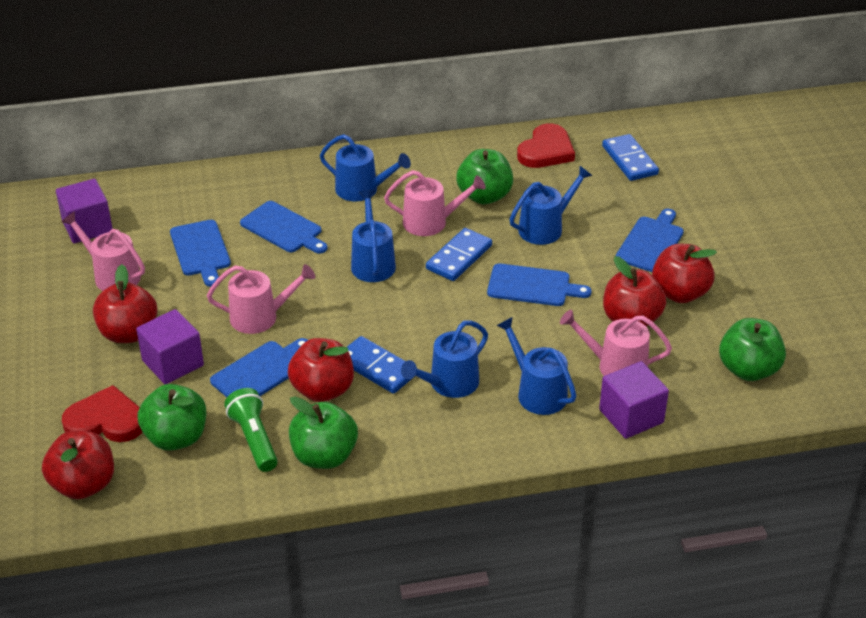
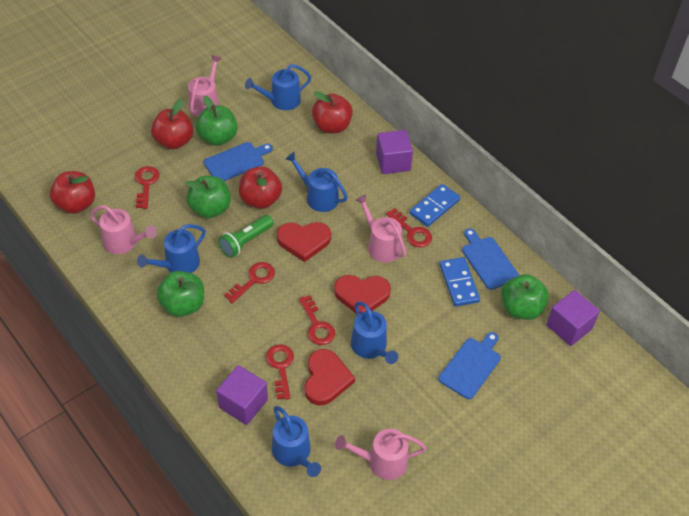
blue cutting board: 5 -> 3
blue domino: 3 -> 2
red apple: 5 -> 4
red heart: 2 -> 3
red key: 0 -> 5

